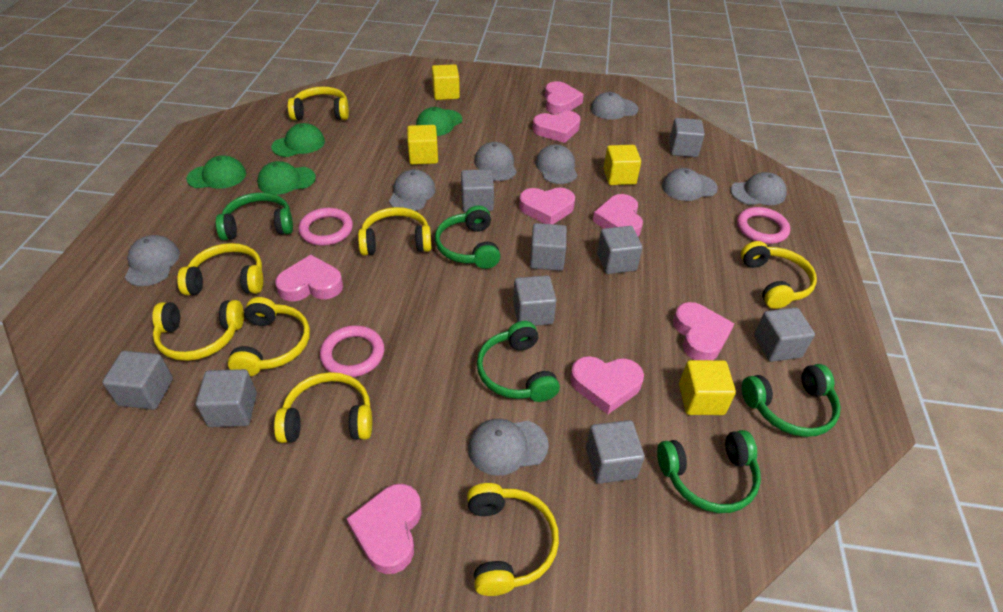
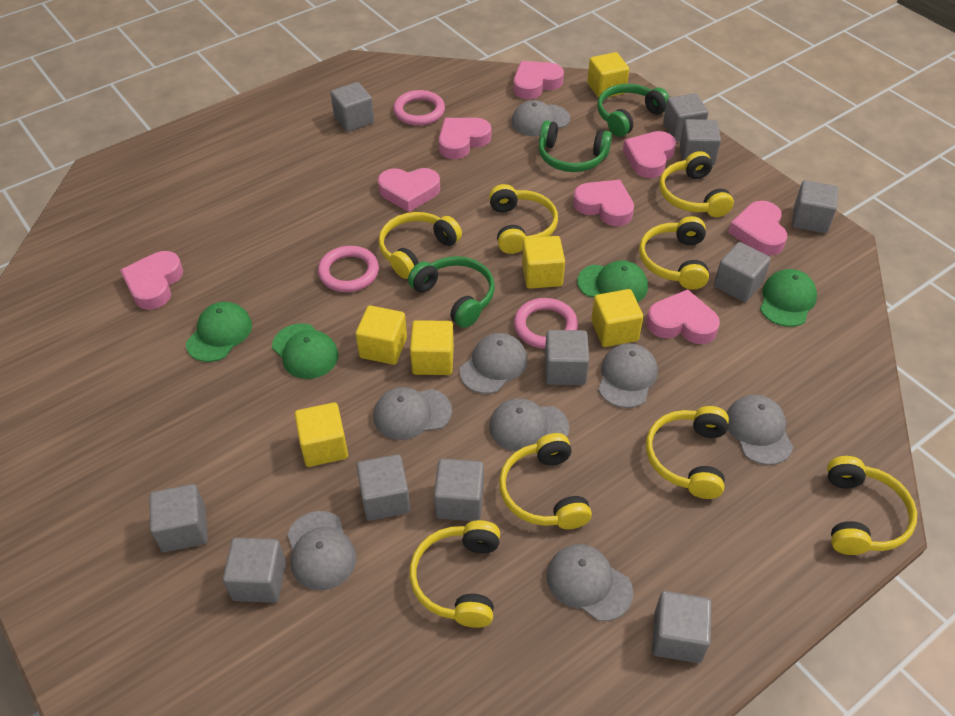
green headphones: 5 -> 3
grey cube: 9 -> 11
yellow cube: 4 -> 6

